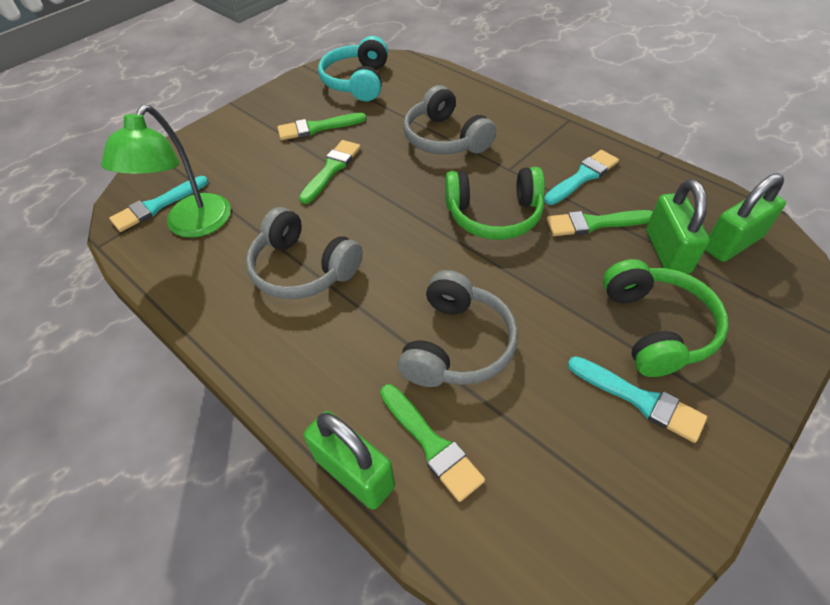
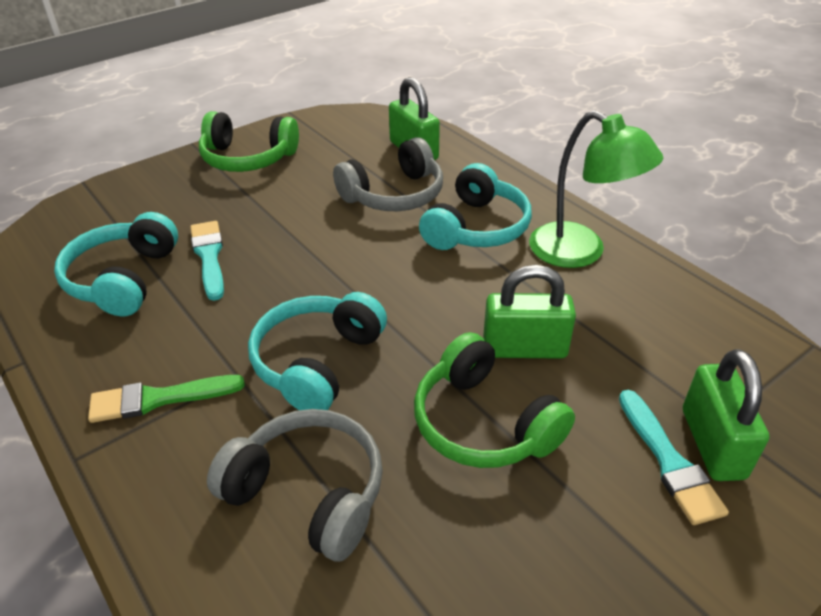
green brush: 4 -> 1
grey headphones: 3 -> 2
turquoise brush: 3 -> 2
turquoise headphones: 1 -> 3

